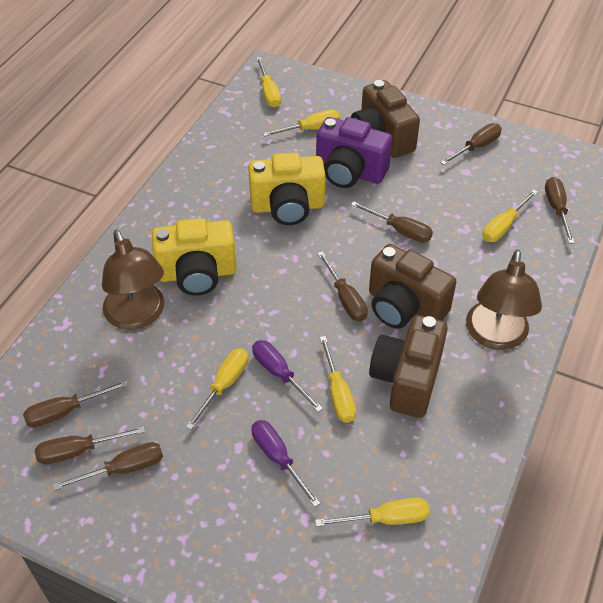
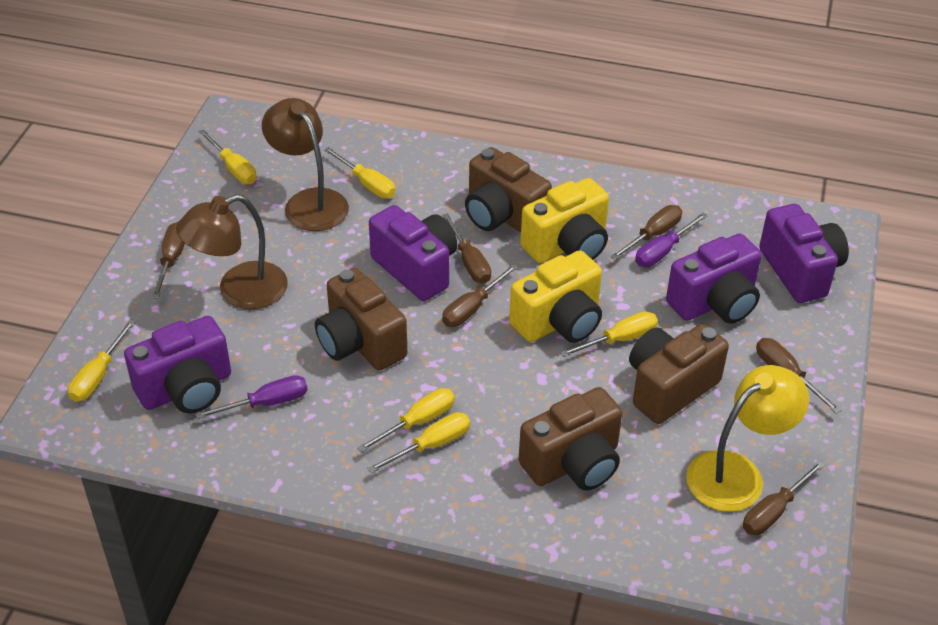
brown camera: 3 -> 4
brown screwdriver: 7 -> 6
purple camera: 1 -> 4
yellow lamp: 0 -> 1

